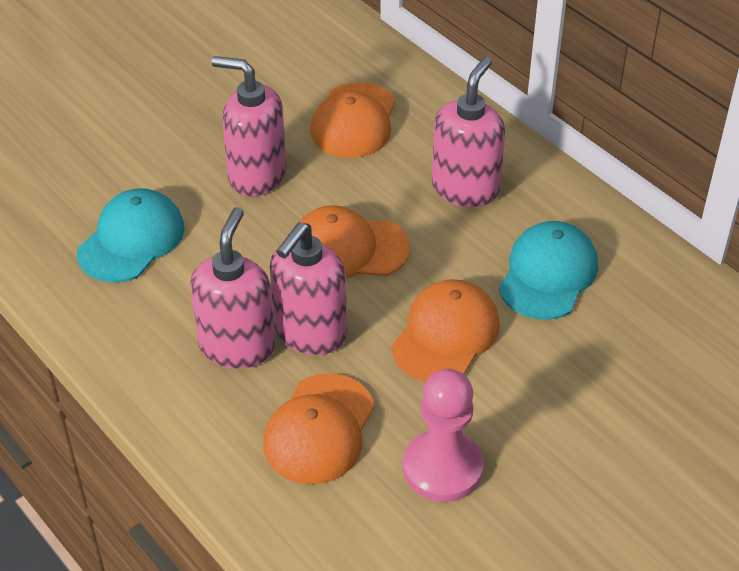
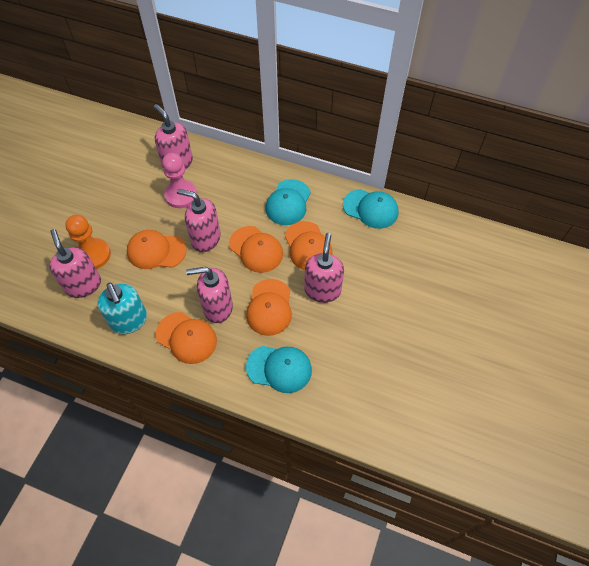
orange cap: 4 -> 5
orange pawn: 0 -> 1
pink soap dispenser: 4 -> 5
turquoise cap: 2 -> 3
turquoise soap dispenser: 0 -> 1

